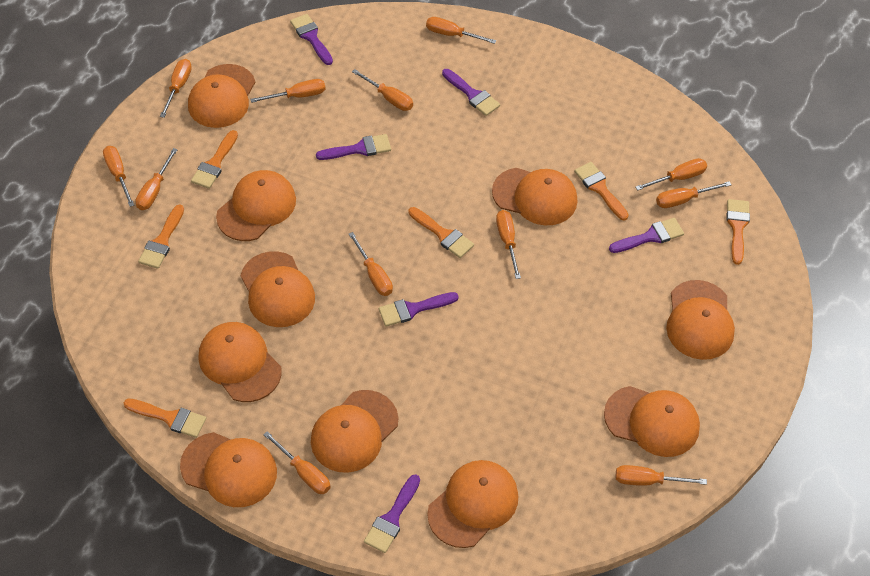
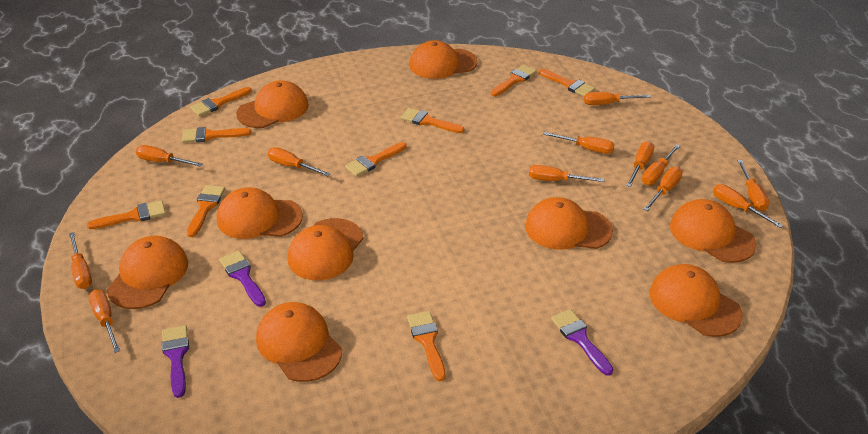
orange brush: 6 -> 9
orange cap: 10 -> 9
purple brush: 6 -> 3

